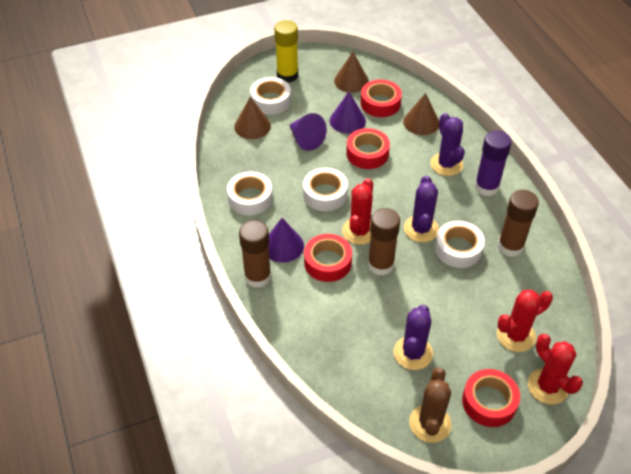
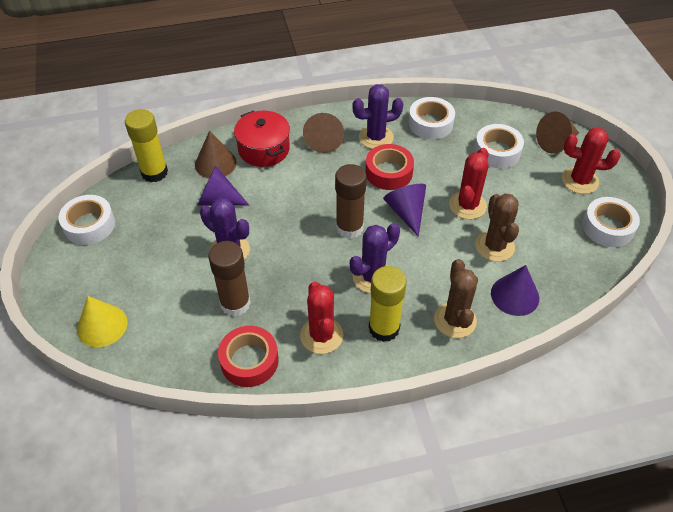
brown cactus: 1 -> 2
brown glue stick: 3 -> 2
purple glue stick: 1 -> 0
red pot: 0 -> 1
red tape: 4 -> 2
yellow cone: 0 -> 1
yellow glue stick: 1 -> 2

